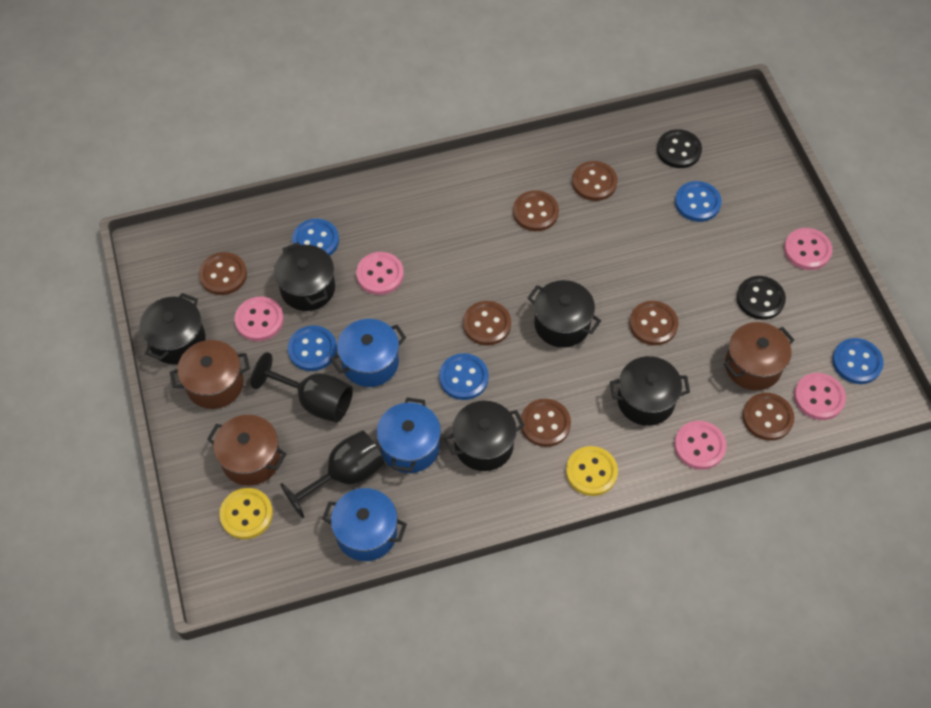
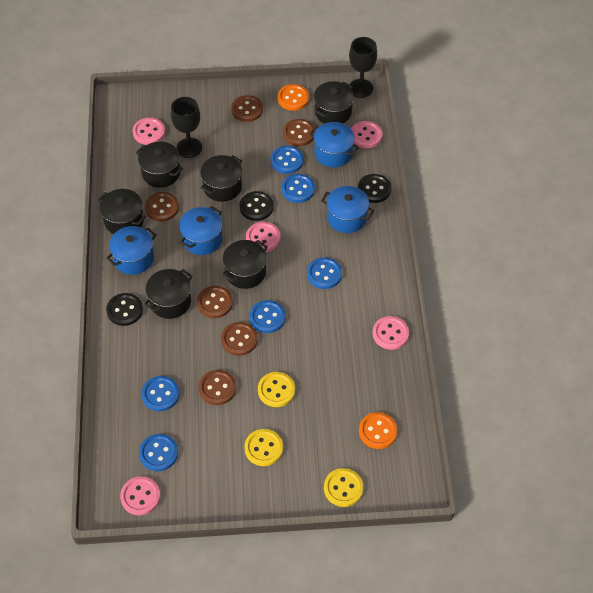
black button: 2 -> 3
black pot: 5 -> 6
blue button: 5 -> 6
blue pot: 3 -> 4
brown button: 7 -> 6
brown pot: 3 -> 0
orange button: 0 -> 2
yellow button: 2 -> 3

